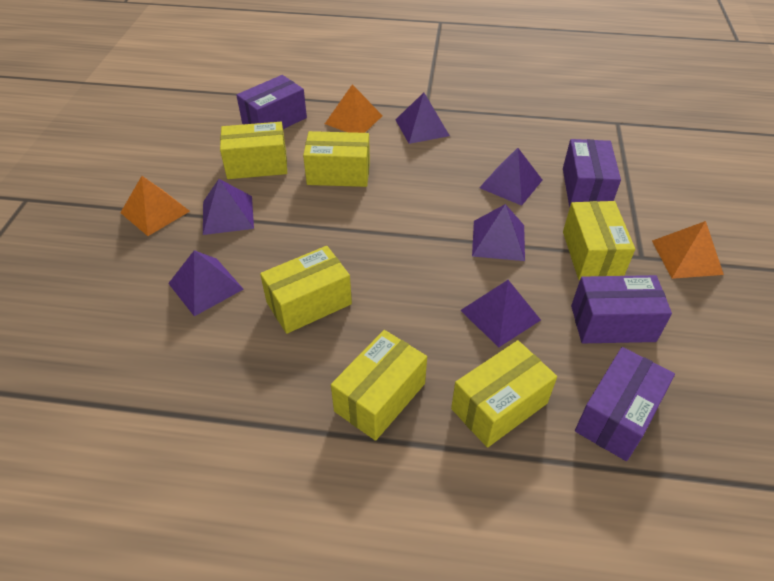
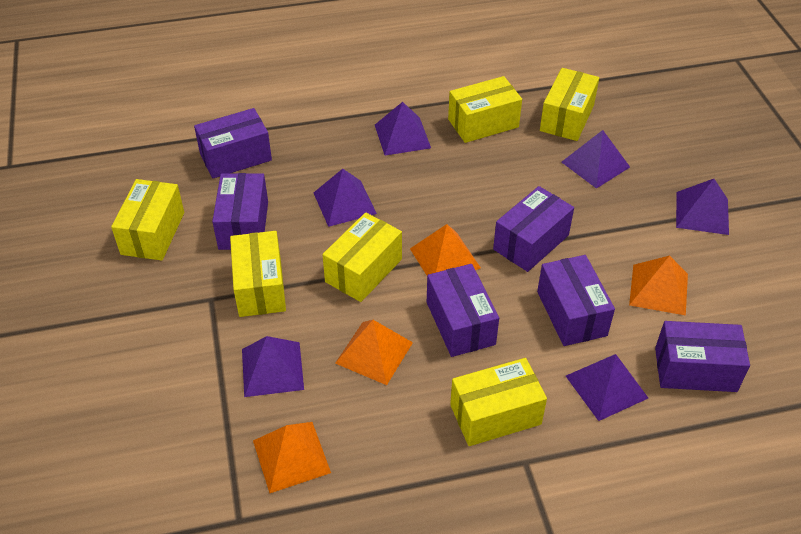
orange pyramid: 3 -> 4
purple box: 4 -> 6

